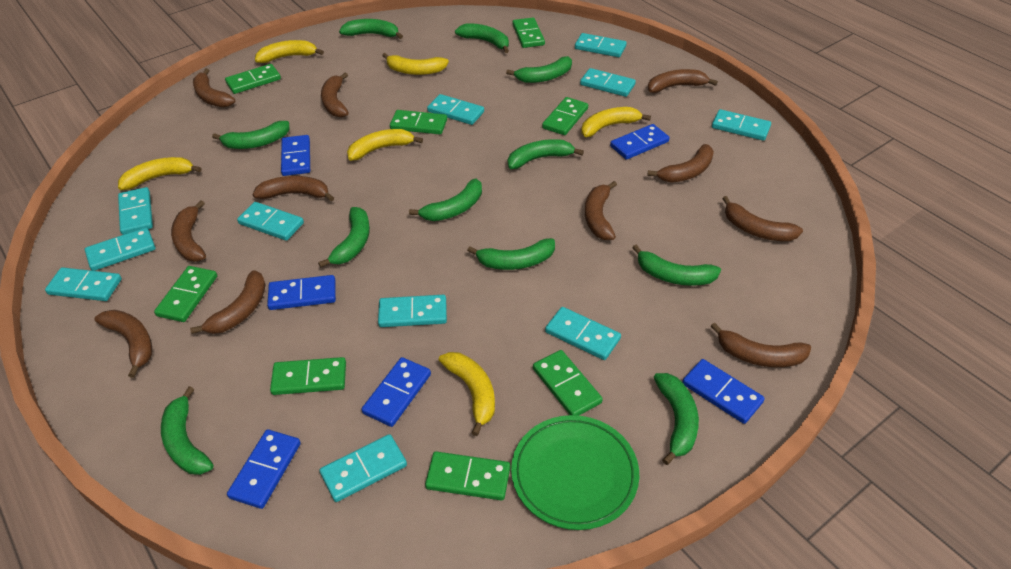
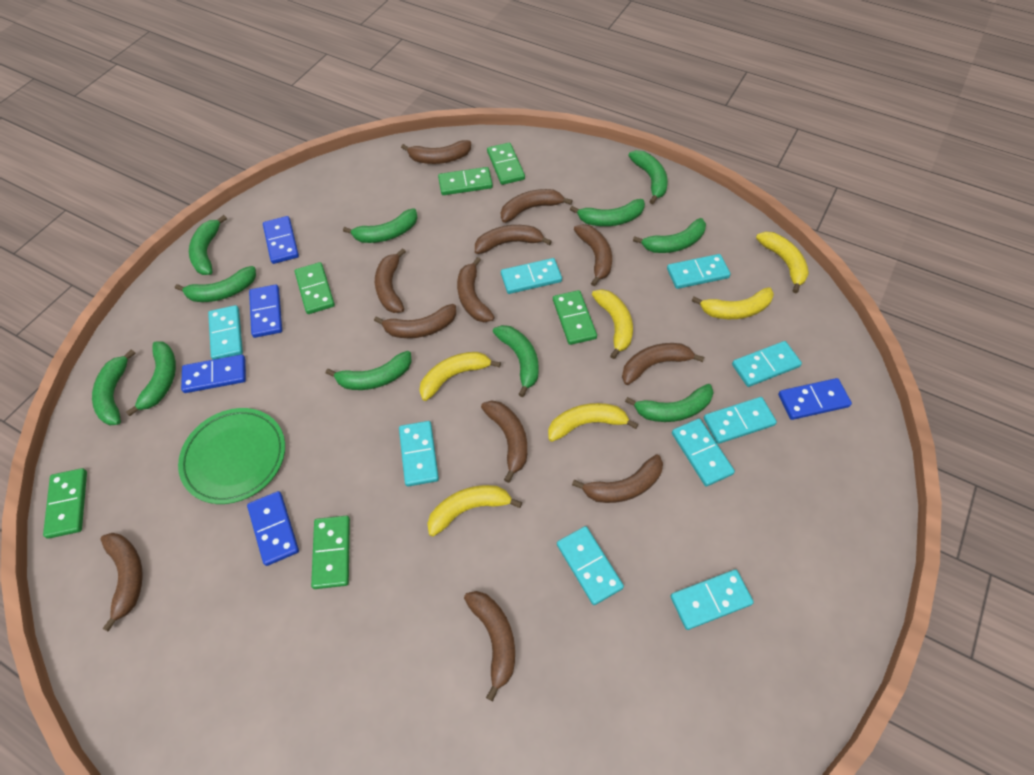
blue domino: 6 -> 5
brown banana: 11 -> 12
green domino: 8 -> 6
turquoise domino: 11 -> 9

